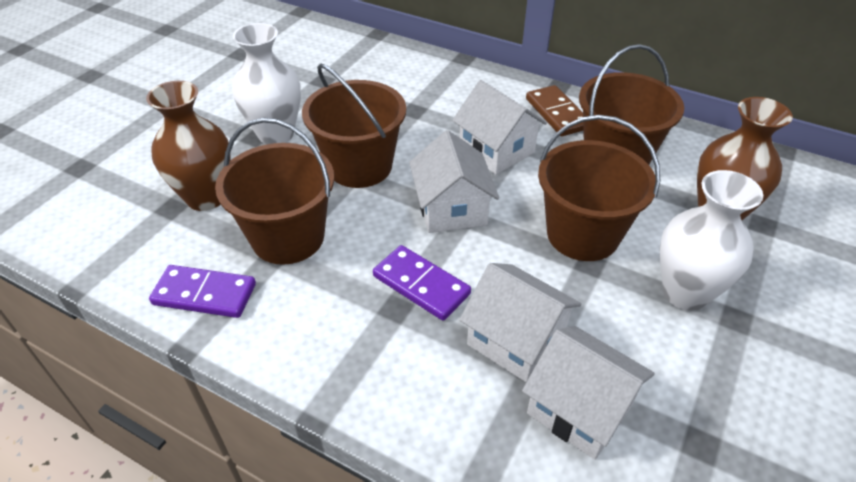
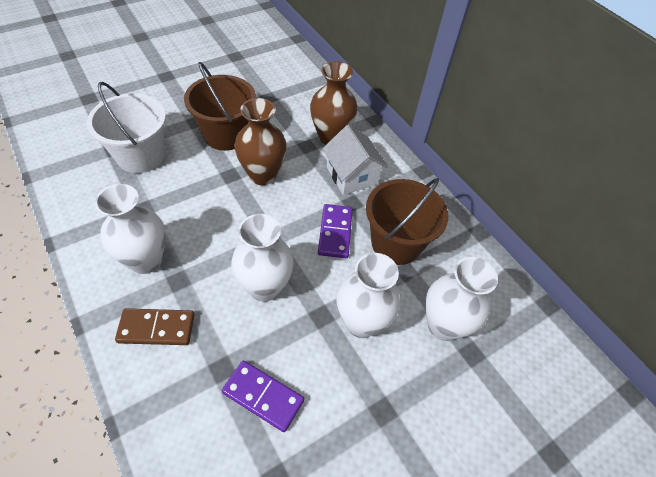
brown bucket: 4 -> 2
white bucket: 0 -> 1
white house: 4 -> 1
white vase: 2 -> 4

